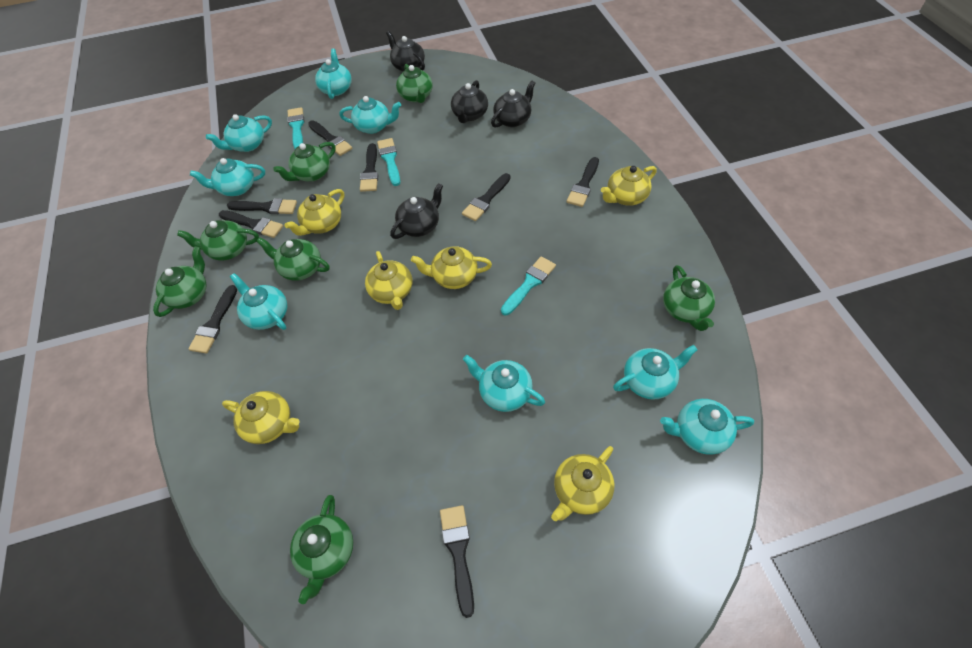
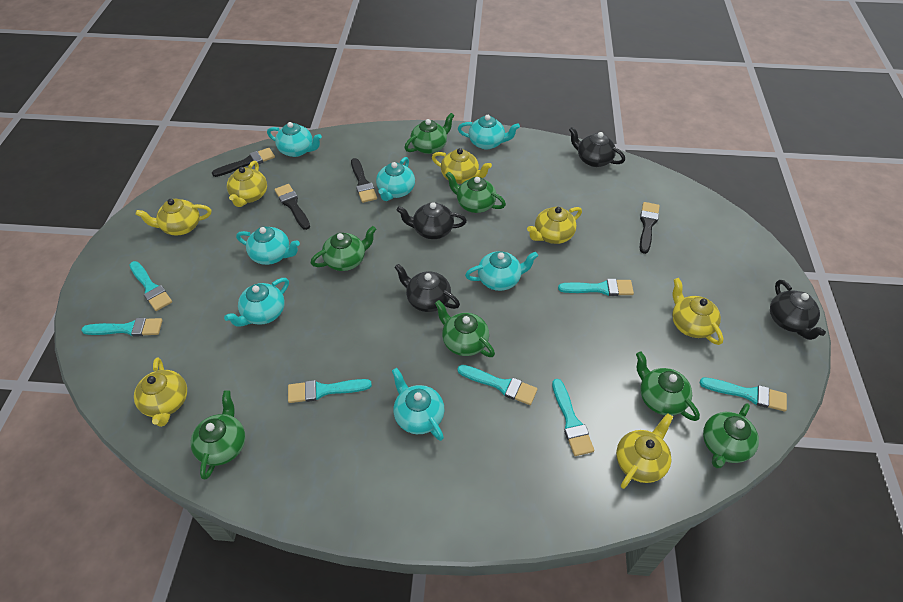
black brush: 8 -> 4
turquoise brush: 3 -> 7
turquoise teapot: 8 -> 7
yellow teapot: 6 -> 7

